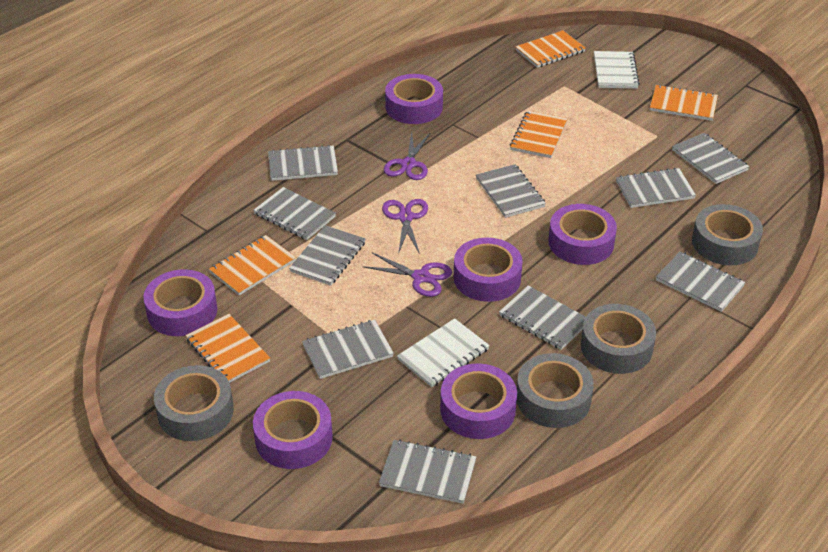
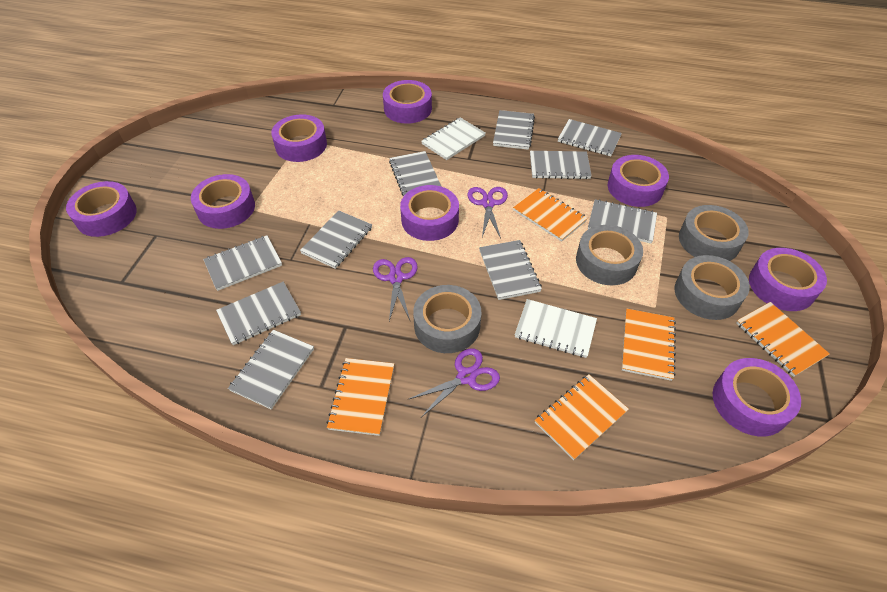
purple tape: 6 -> 8

